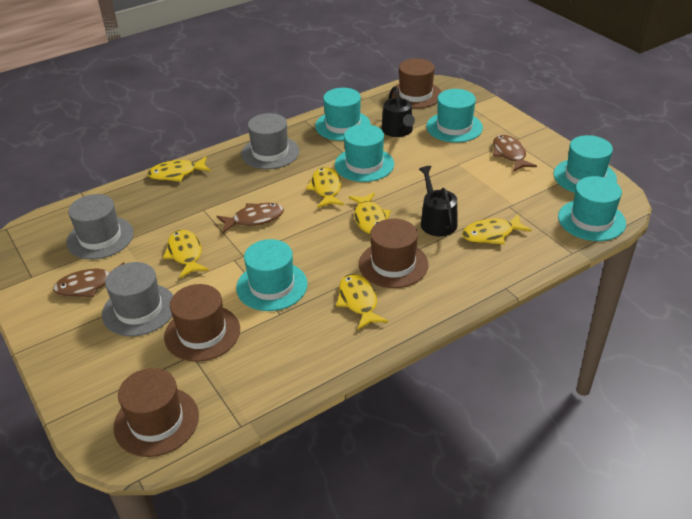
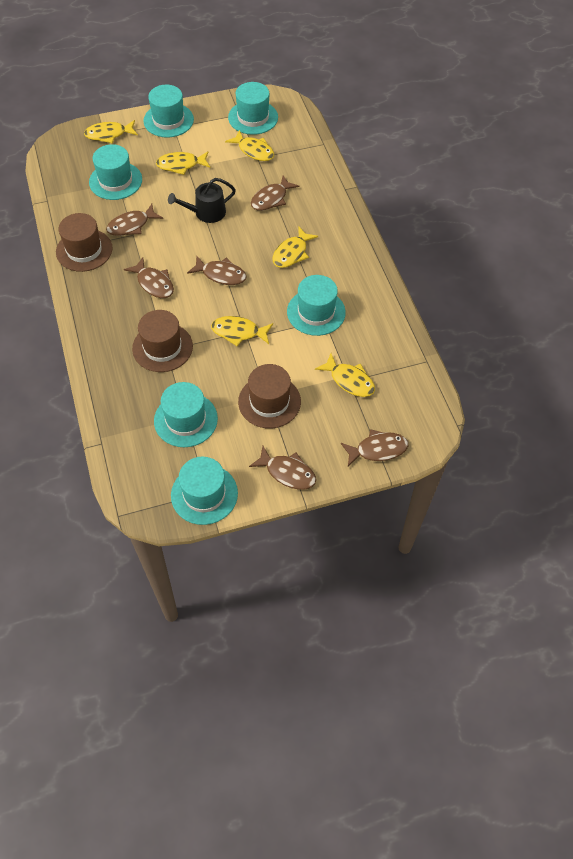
black watering can: 2 -> 1
brown fish: 3 -> 6
brown hat: 4 -> 3
grey hat: 3 -> 0

